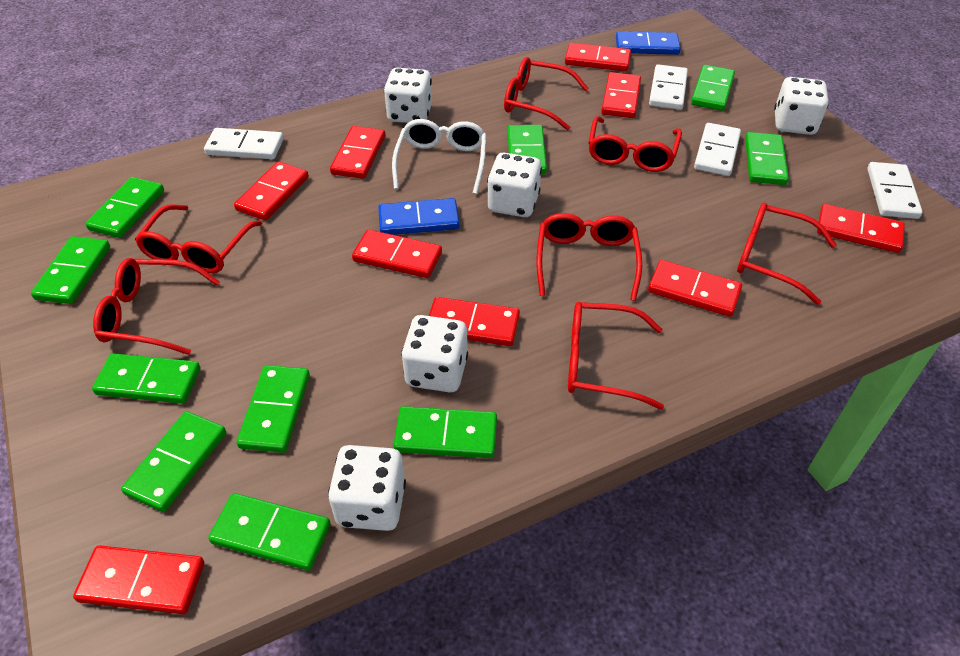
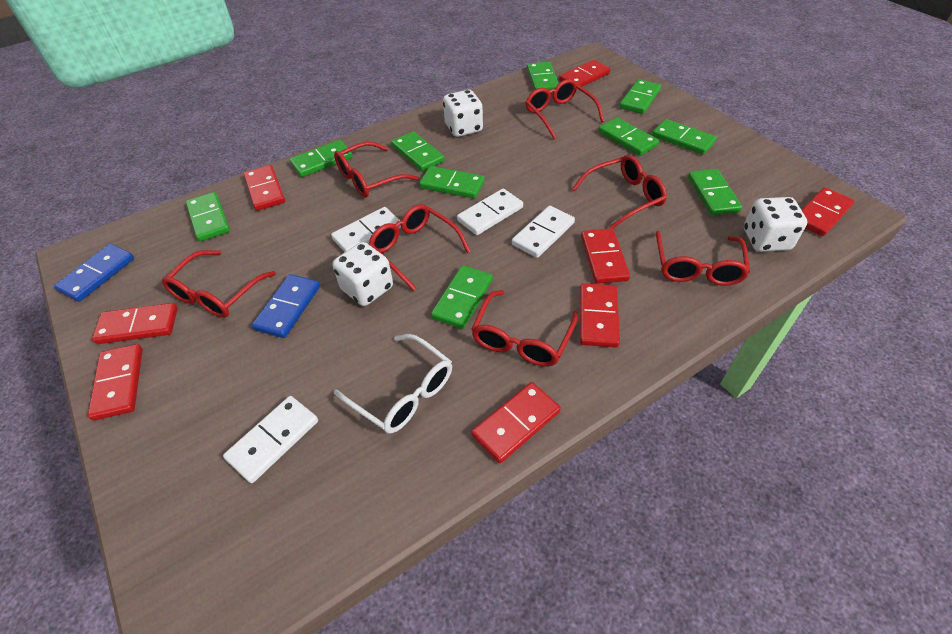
red domino: 9 -> 8
white dice: 5 -> 3

